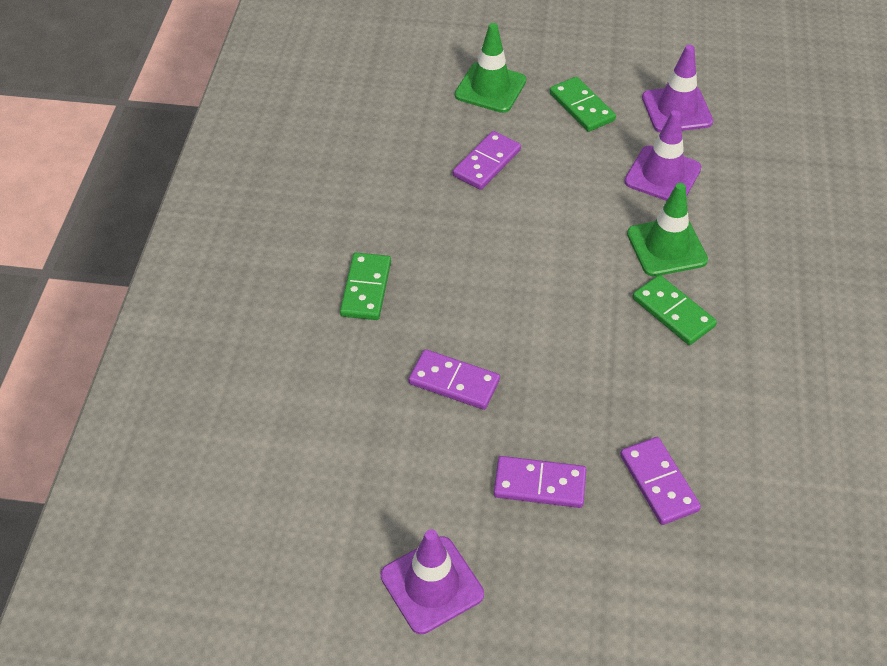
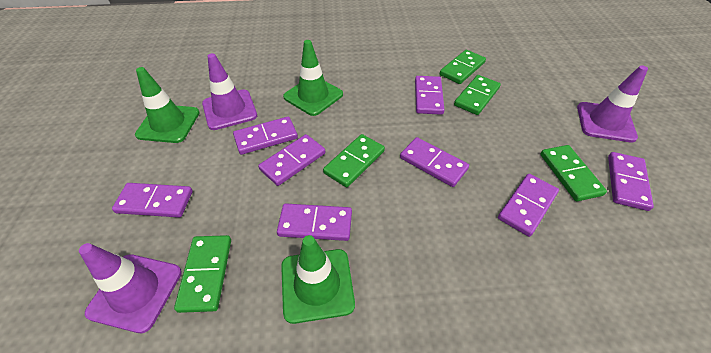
green domino: 3 -> 5
green traffic cone: 2 -> 3
purple domino: 4 -> 8

